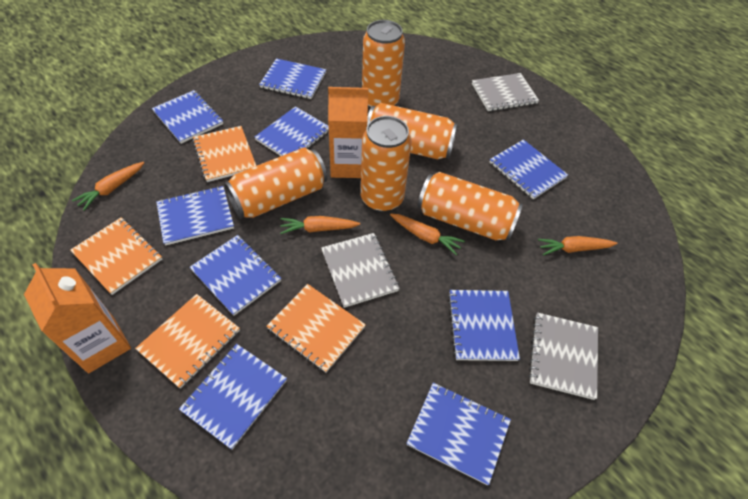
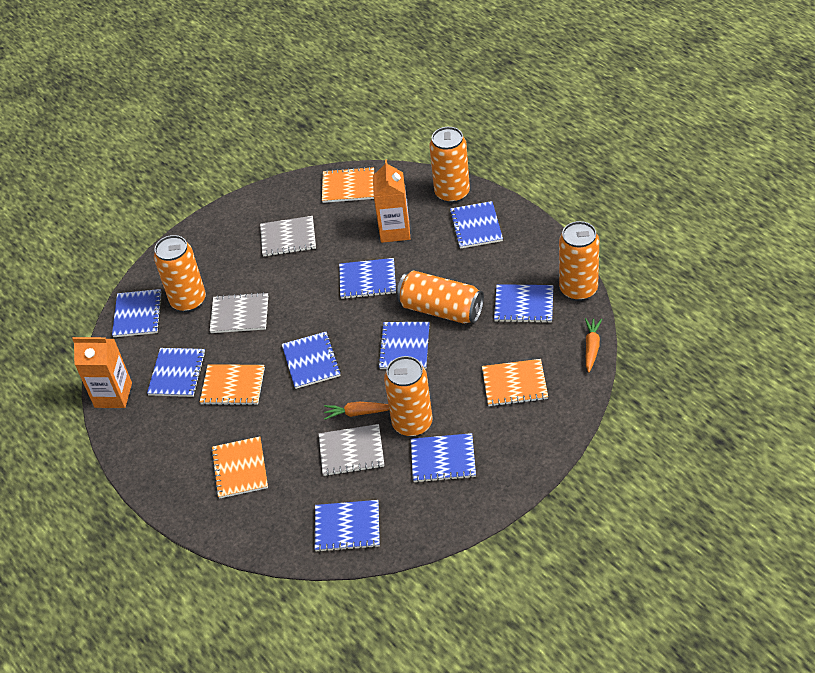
orange carrot: 4 -> 2

